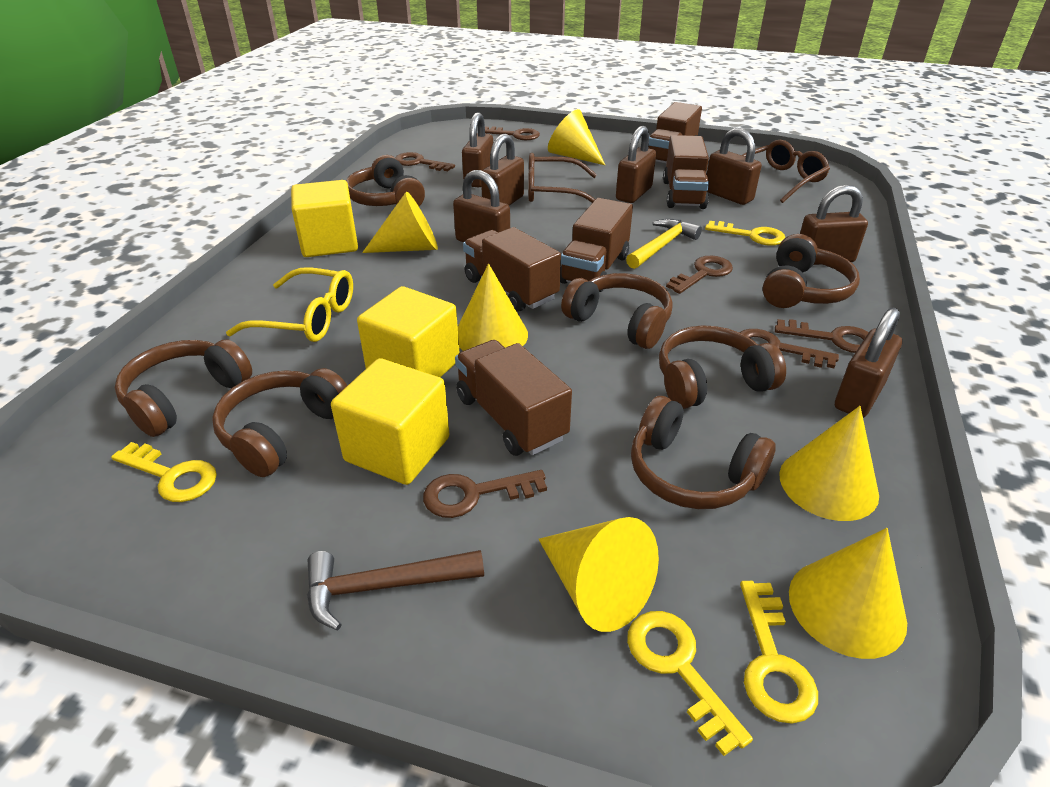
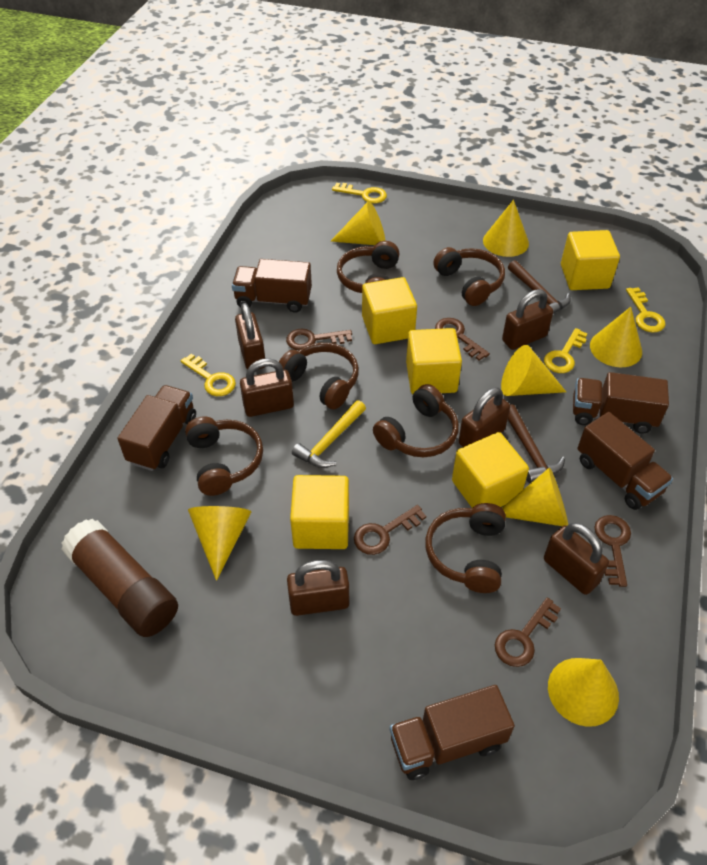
brown glasses: 2 -> 0
brown glue stick: 0 -> 1
brown hammer: 1 -> 2
brown headphones: 7 -> 6
brown key: 6 -> 5
brown padlock: 7 -> 6
yellow cone: 6 -> 7
yellow cube: 3 -> 5
yellow glasses: 1 -> 0

